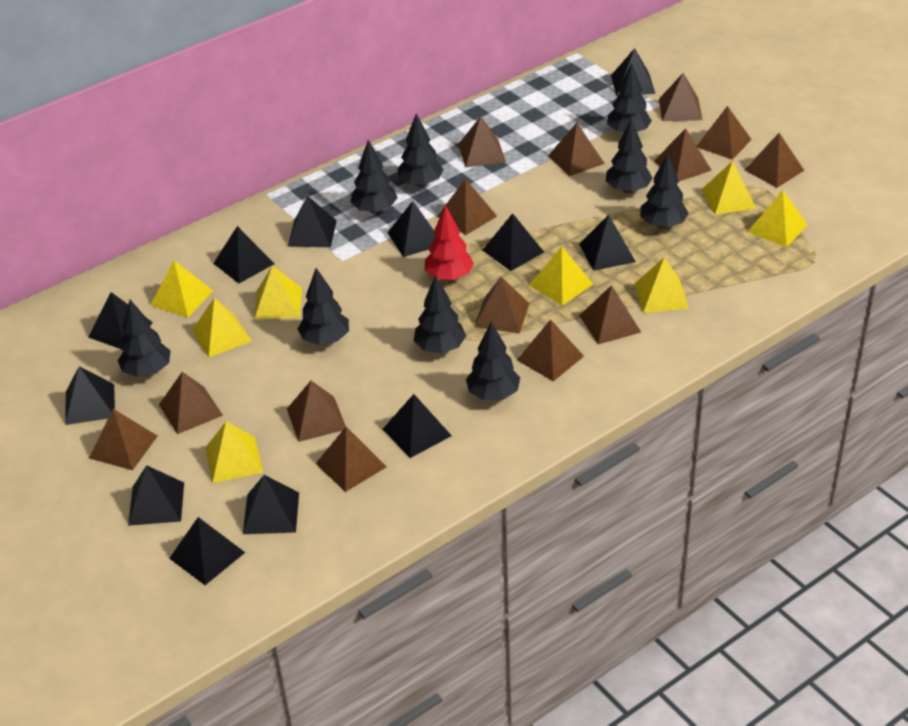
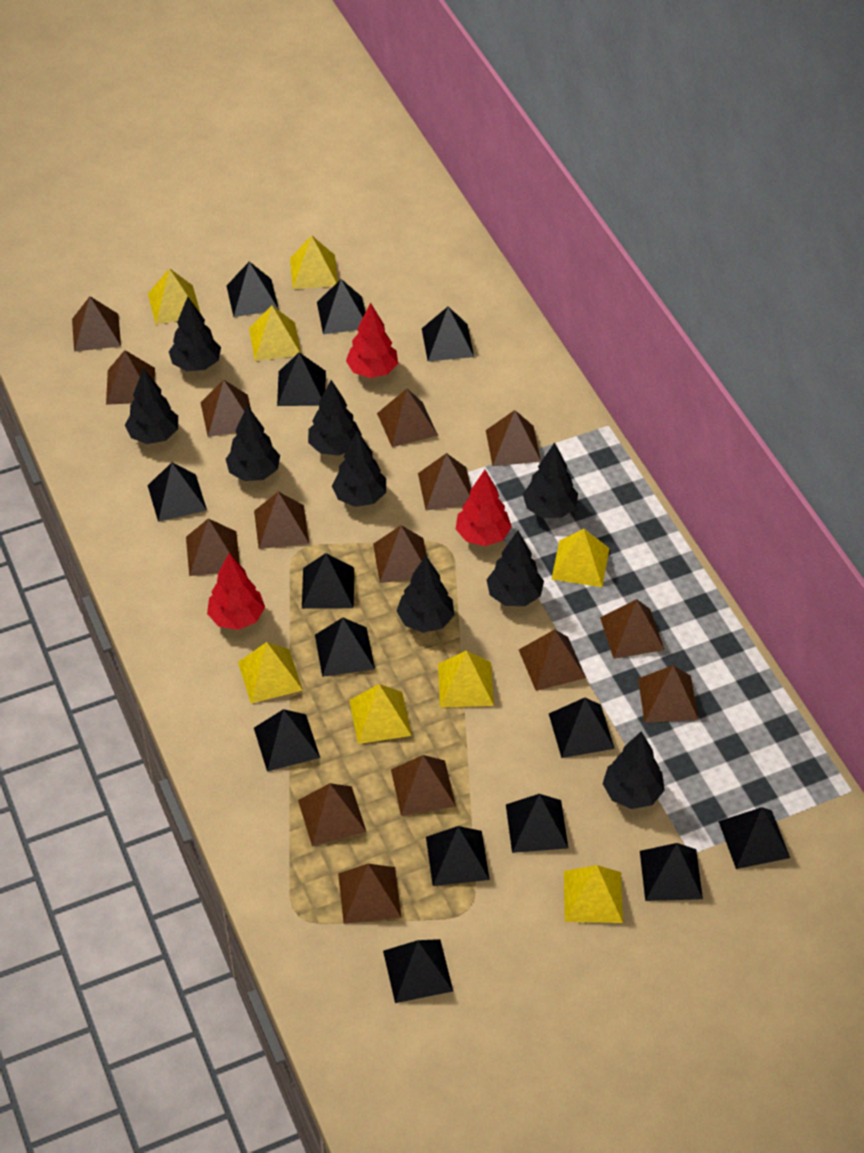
black pyramid: 12 -> 14
brown pyramid: 14 -> 15
red tree: 1 -> 3

